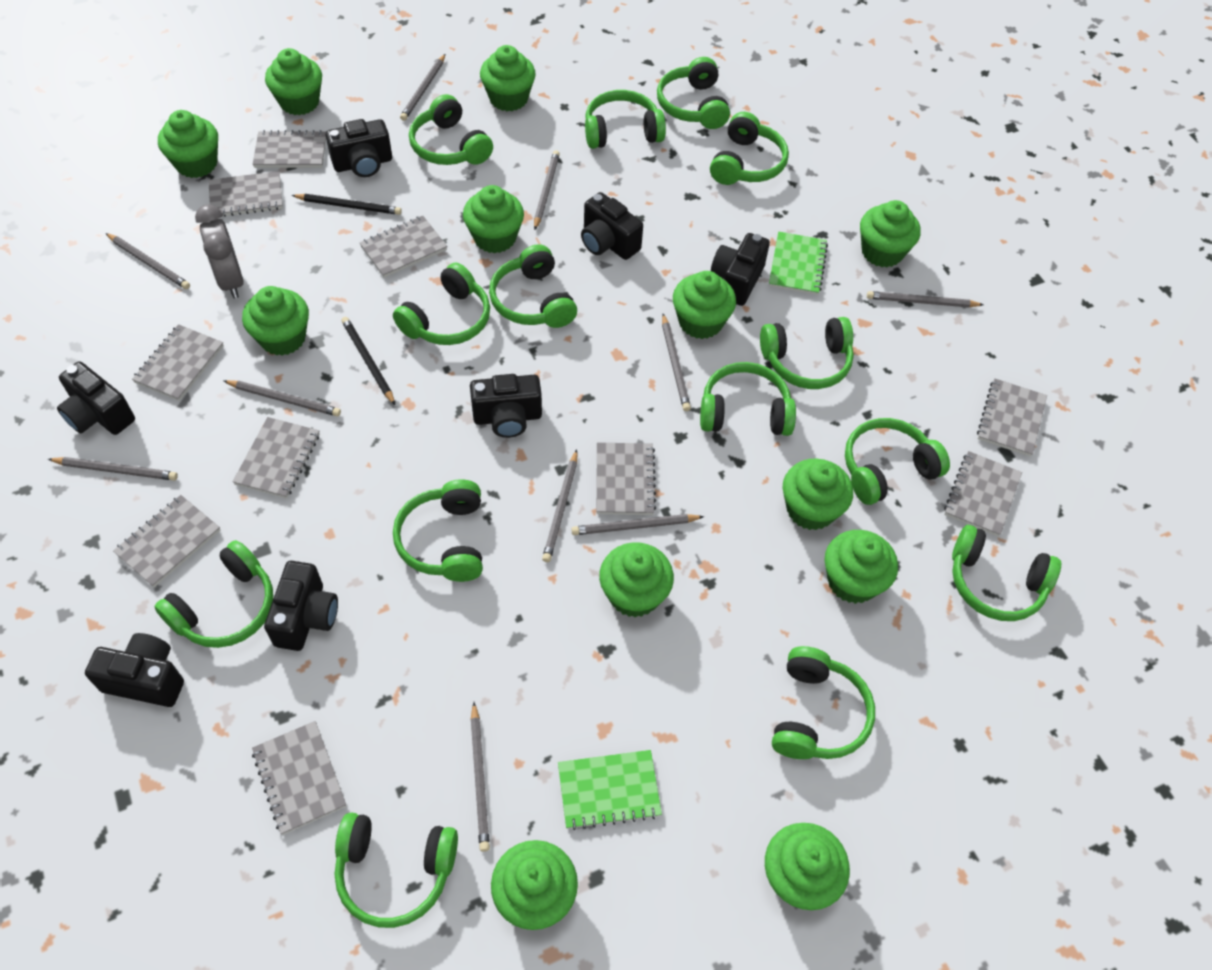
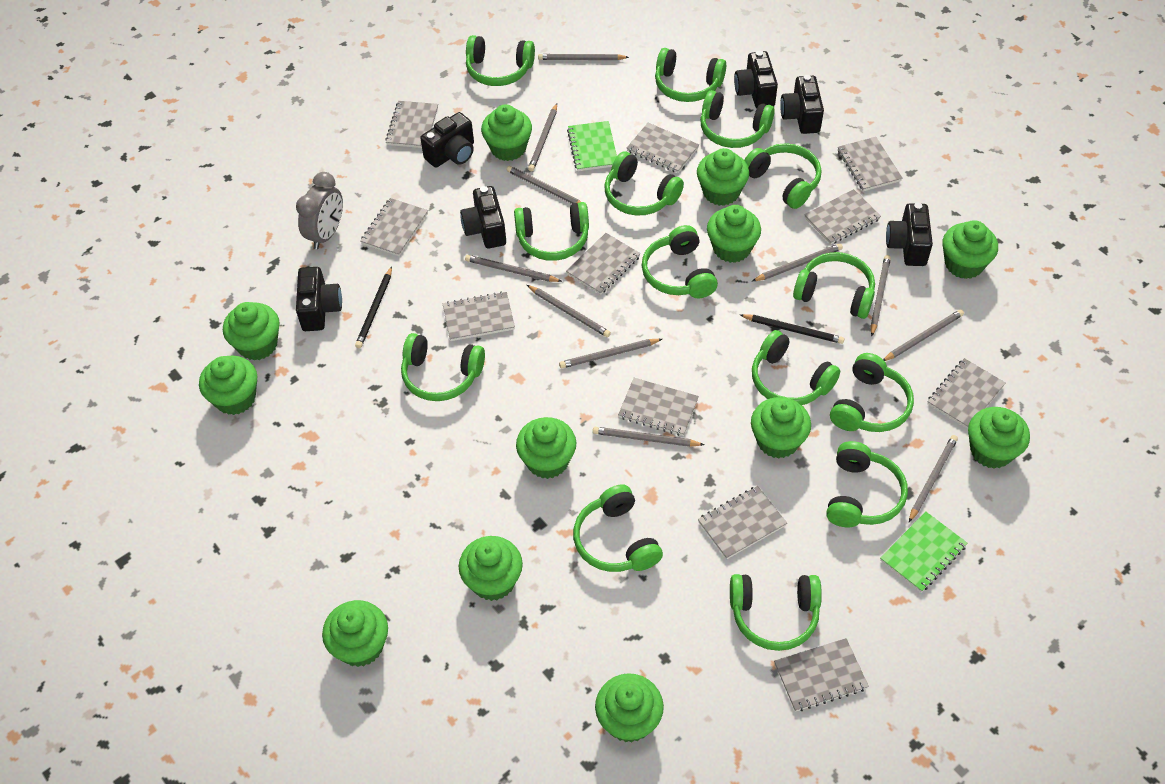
black camera: 7 -> 6
grey notebook: 10 -> 11
grey pencil: 10 -> 11

